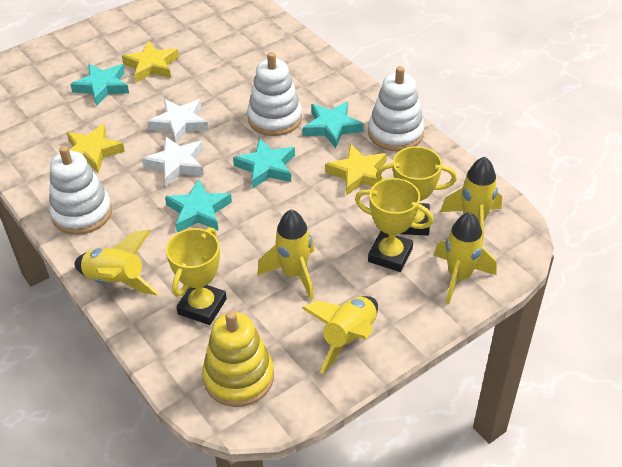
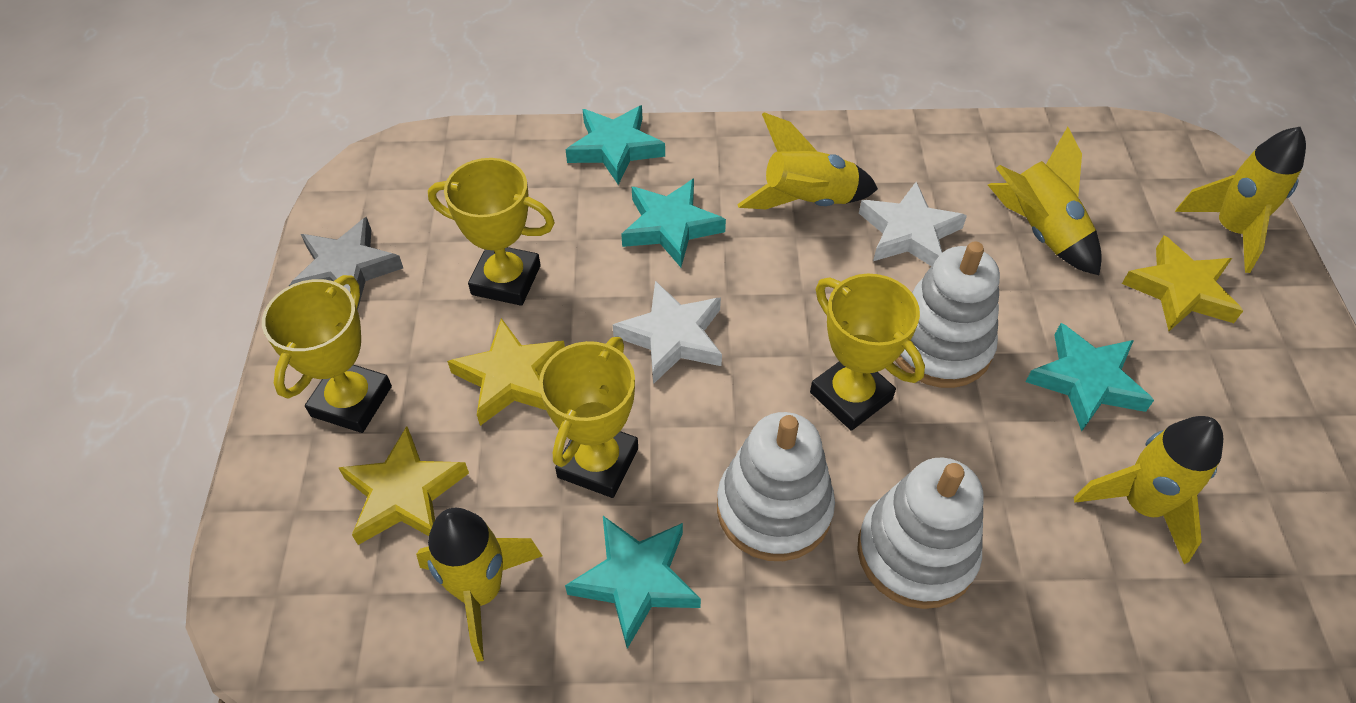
grey star: 0 -> 1
yellow stacking toy: 1 -> 0
yellow trophy: 3 -> 4

